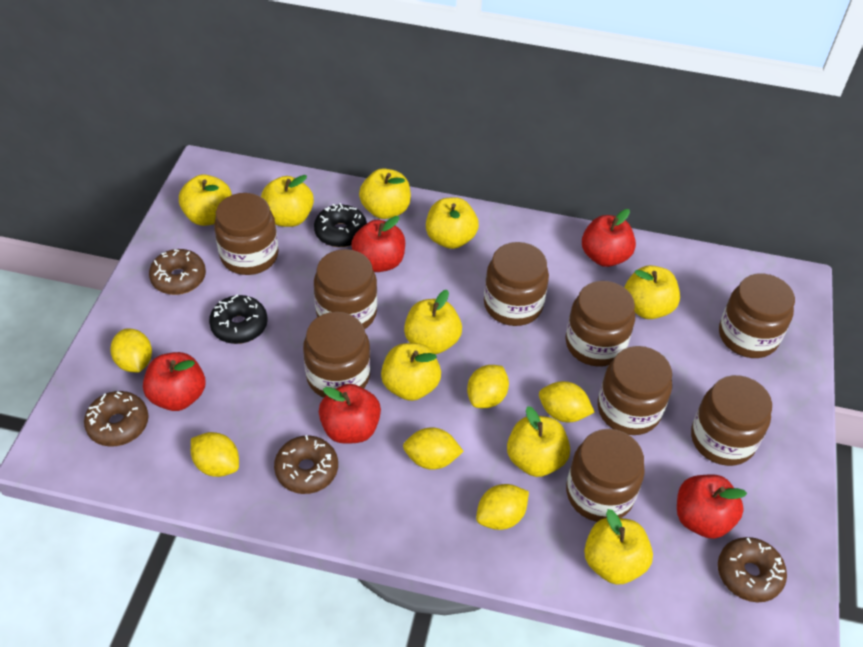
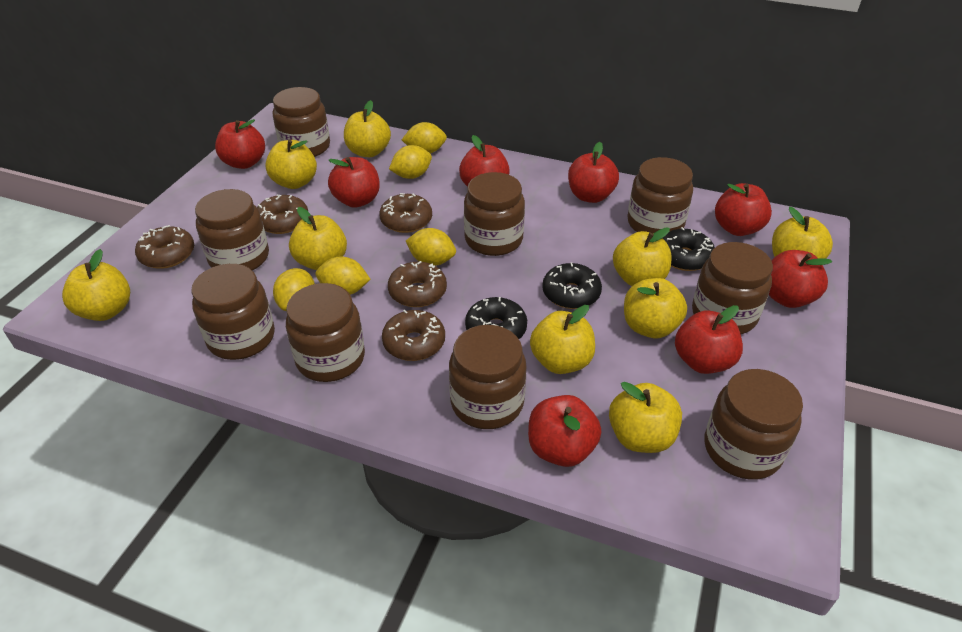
black donut: 2 -> 3
brown donut: 4 -> 5
red apple: 5 -> 8
yellow lemon: 6 -> 5

